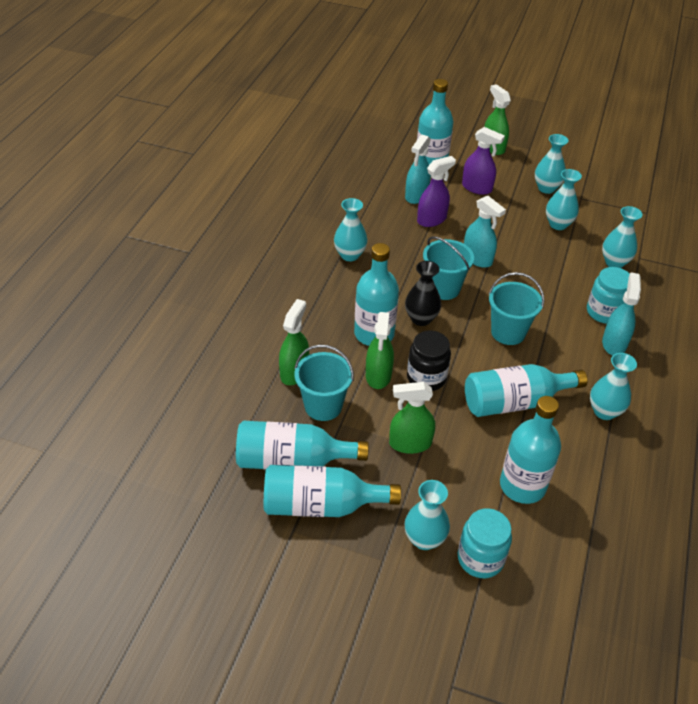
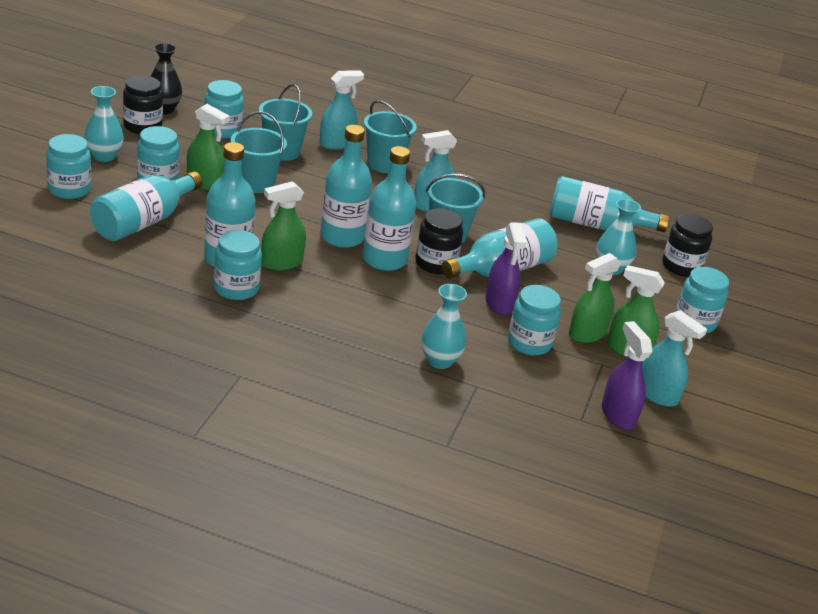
black jar: 1 -> 3
turquoise bucket: 3 -> 4
turquoise jar: 2 -> 6
turquoise vase: 6 -> 3

